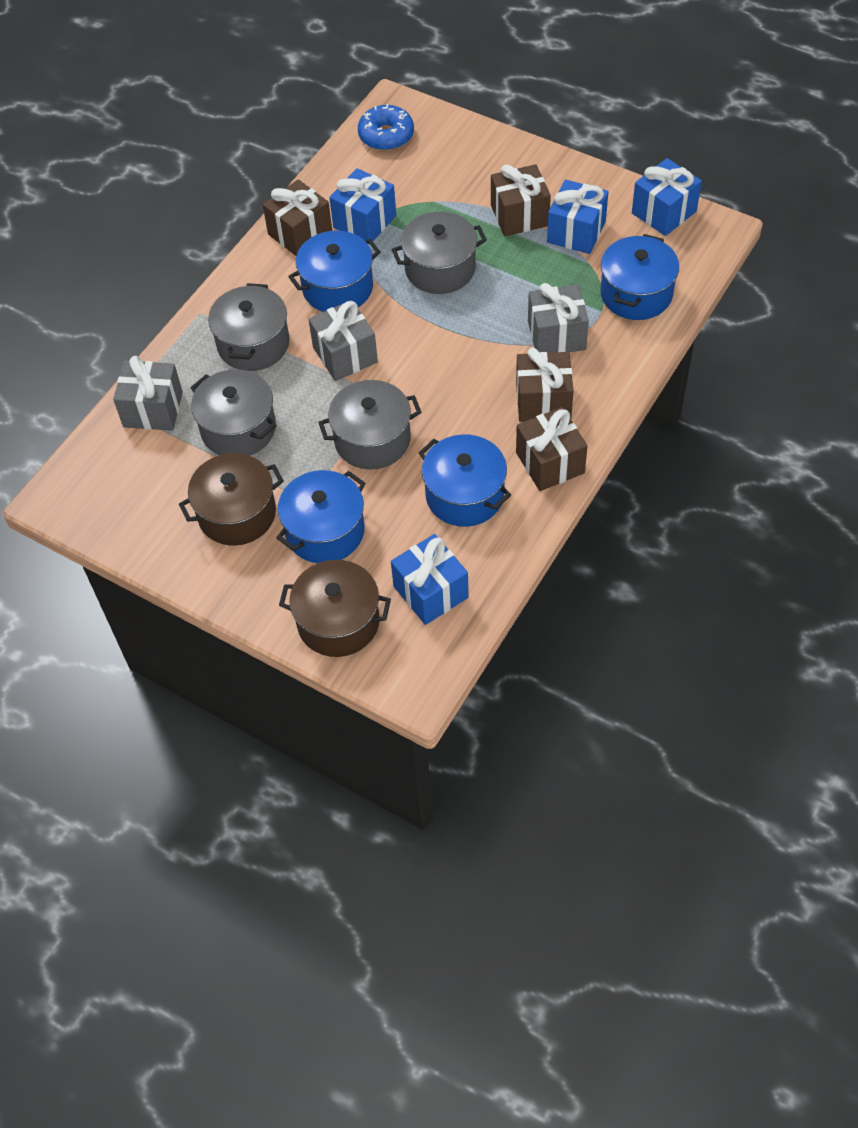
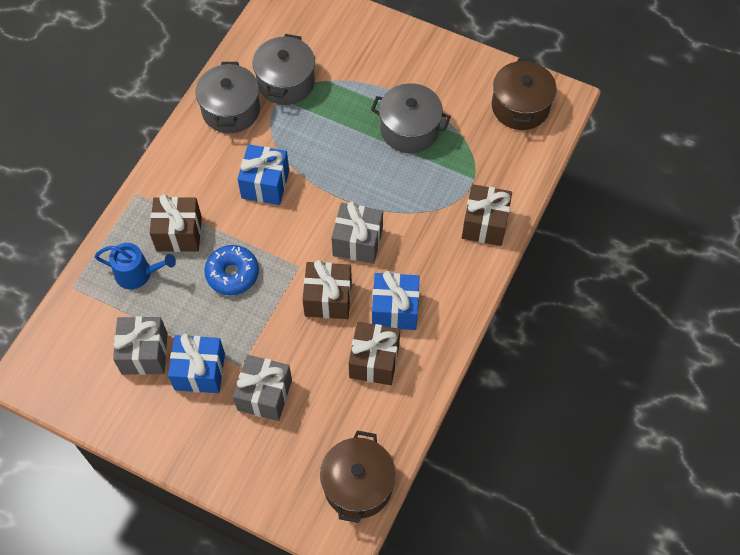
blue gift: 4 -> 3
blue pot: 4 -> 0
blue watering can: 0 -> 1
grey pot: 4 -> 3

